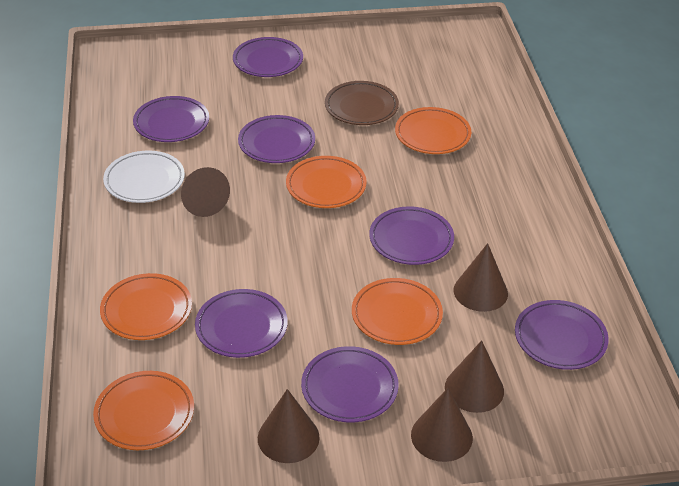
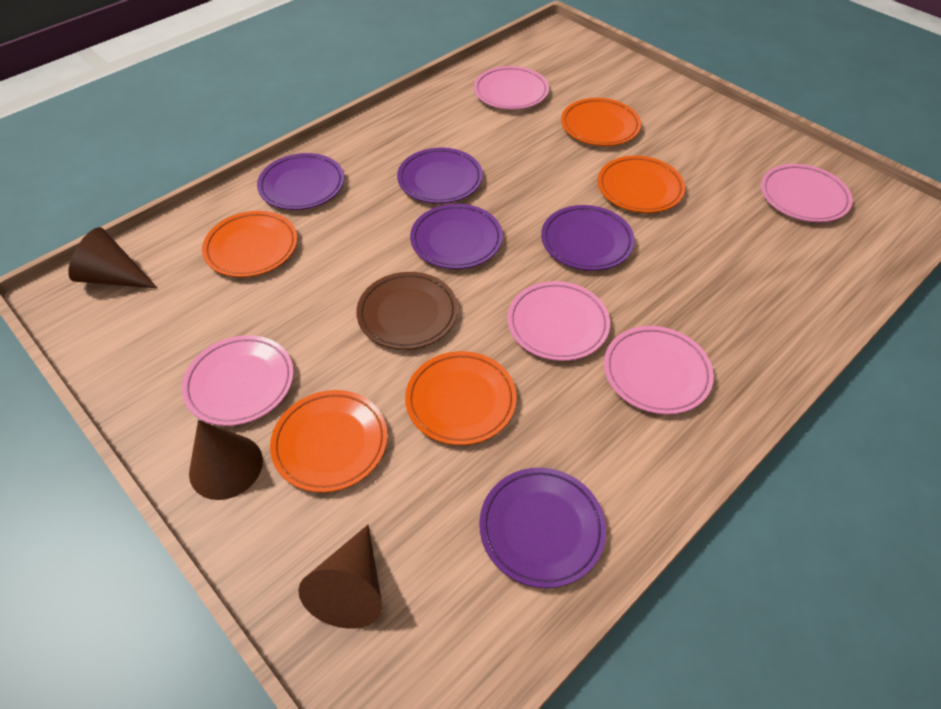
brown cone: 5 -> 3
pink plate: 0 -> 5
purple plate: 7 -> 5
white plate: 1 -> 0

